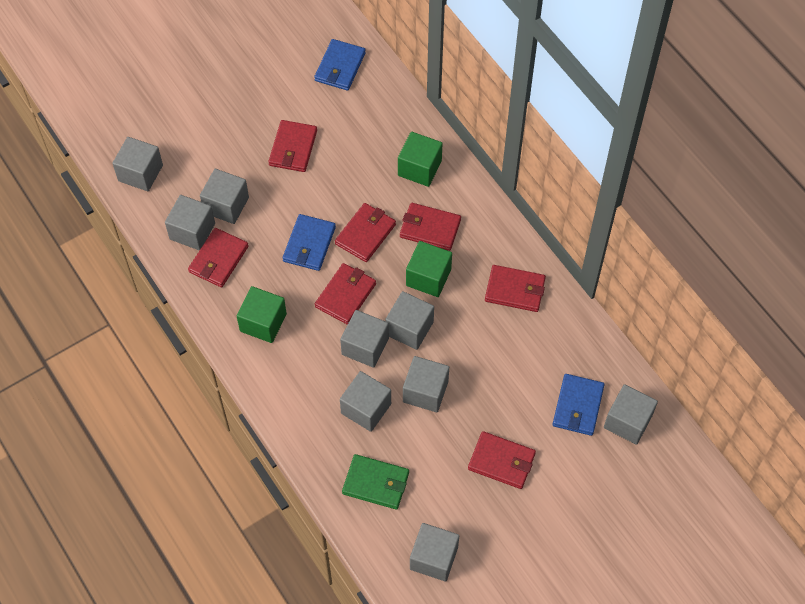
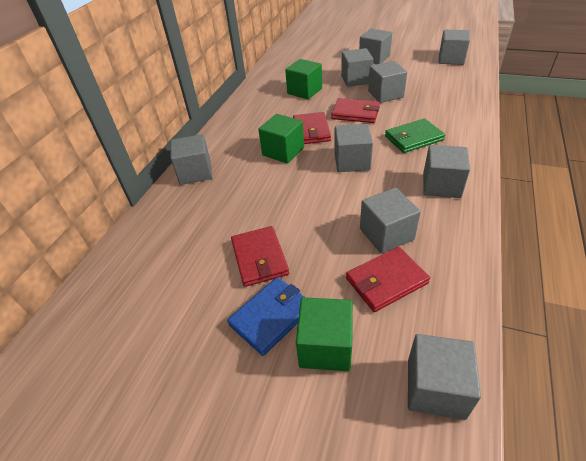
blue wallet: 3 -> 1
red wallet: 7 -> 4

